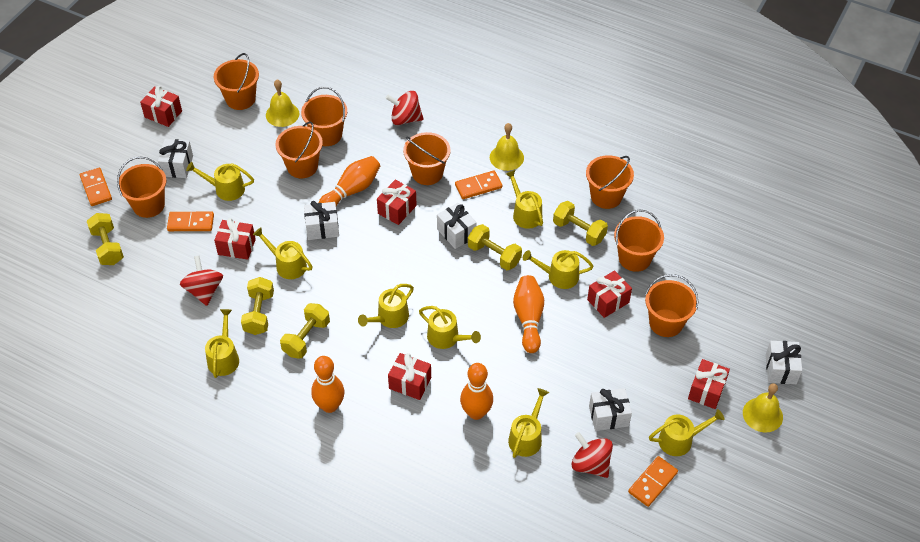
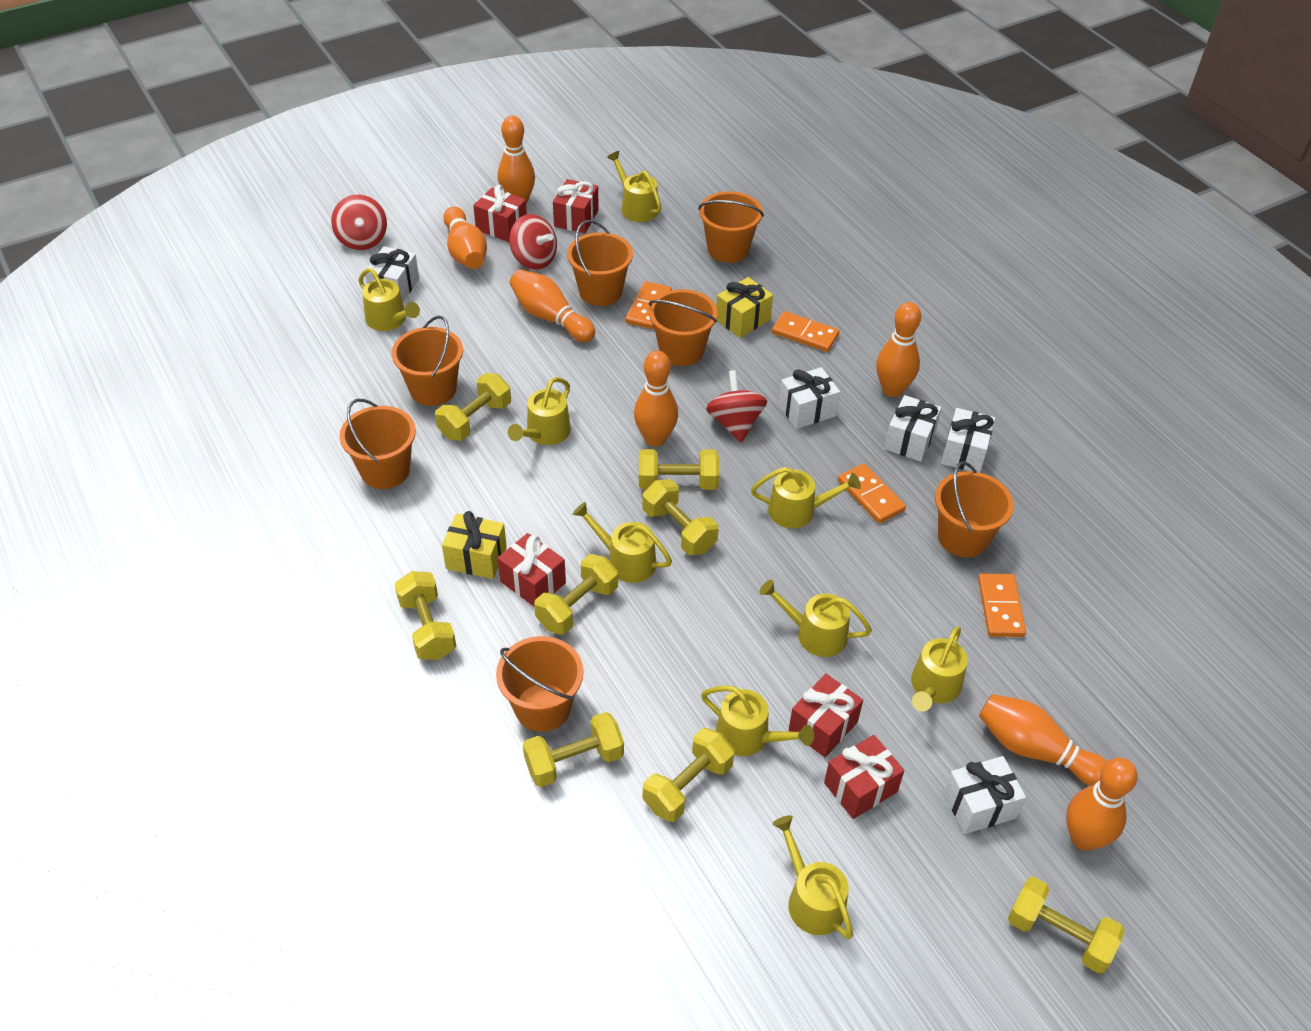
orange bowling pin: 4 -> 7
orange bucket: 8 -> 7
red gift: 6 -> 5
yellow bell: 3 -> 0
yellow dumbbell: 5 -> 8
yellow gift: 0 -> 2

